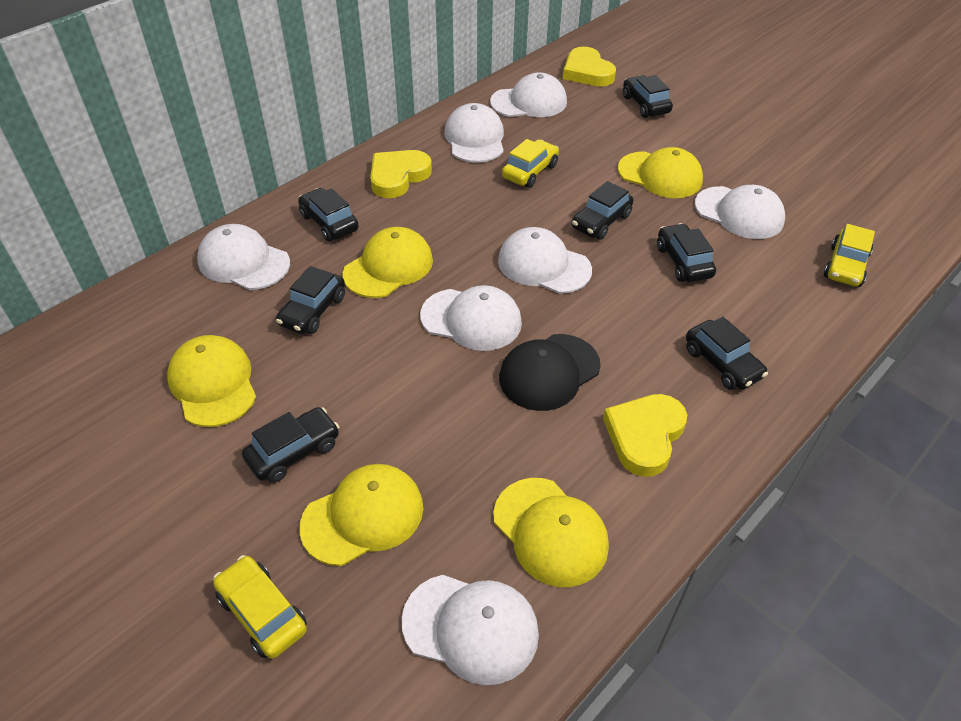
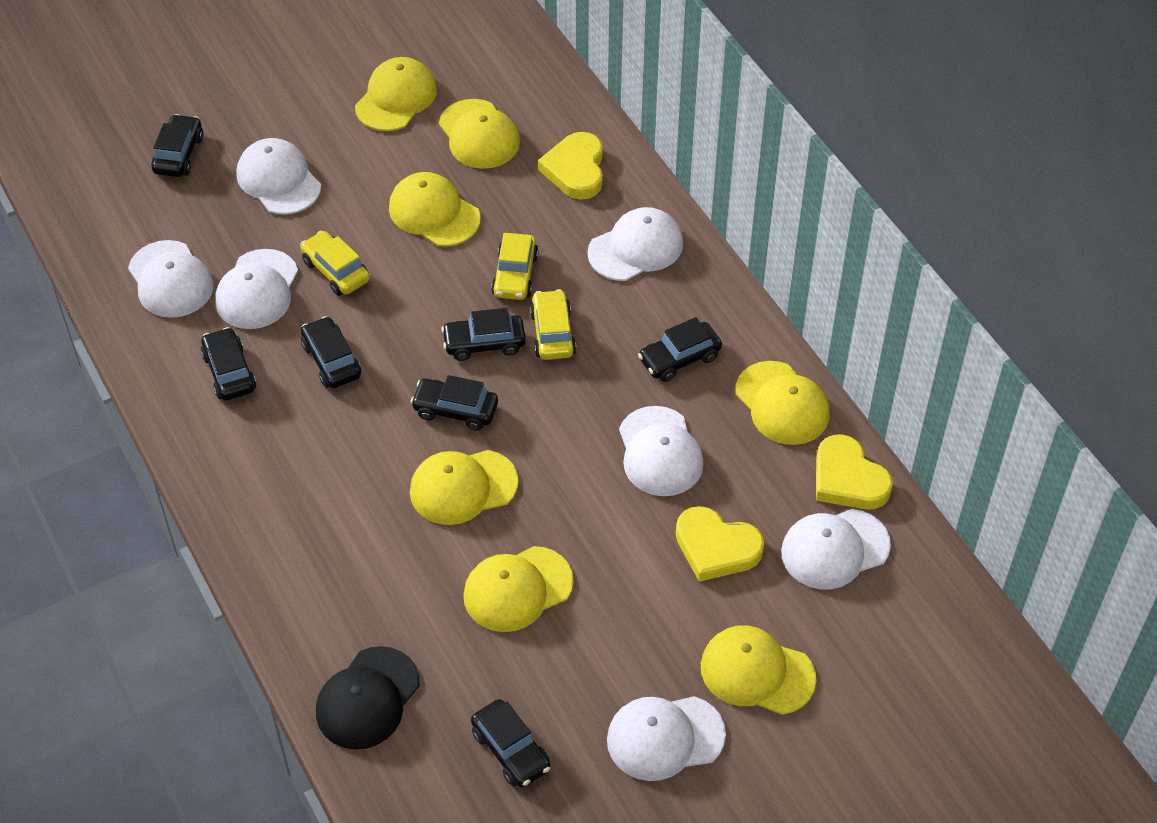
yellow cap: 5 -> 7

